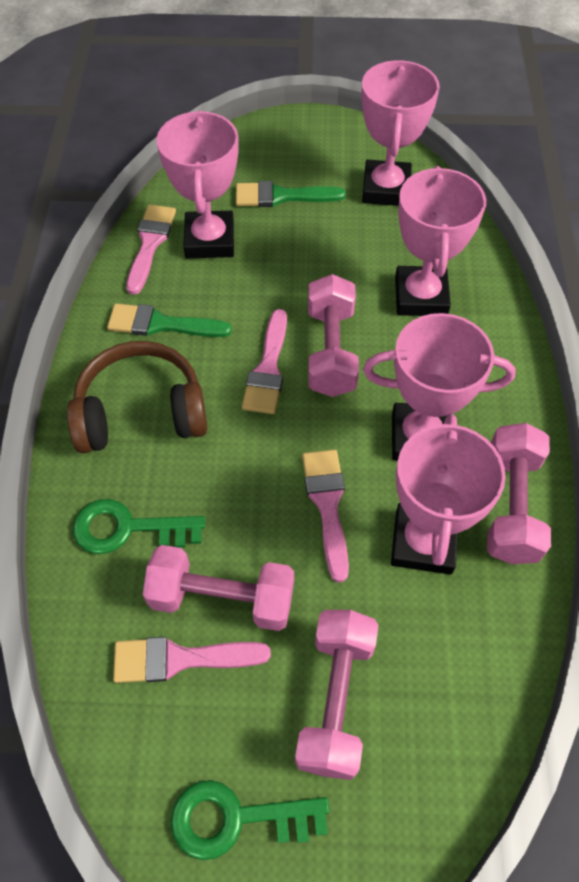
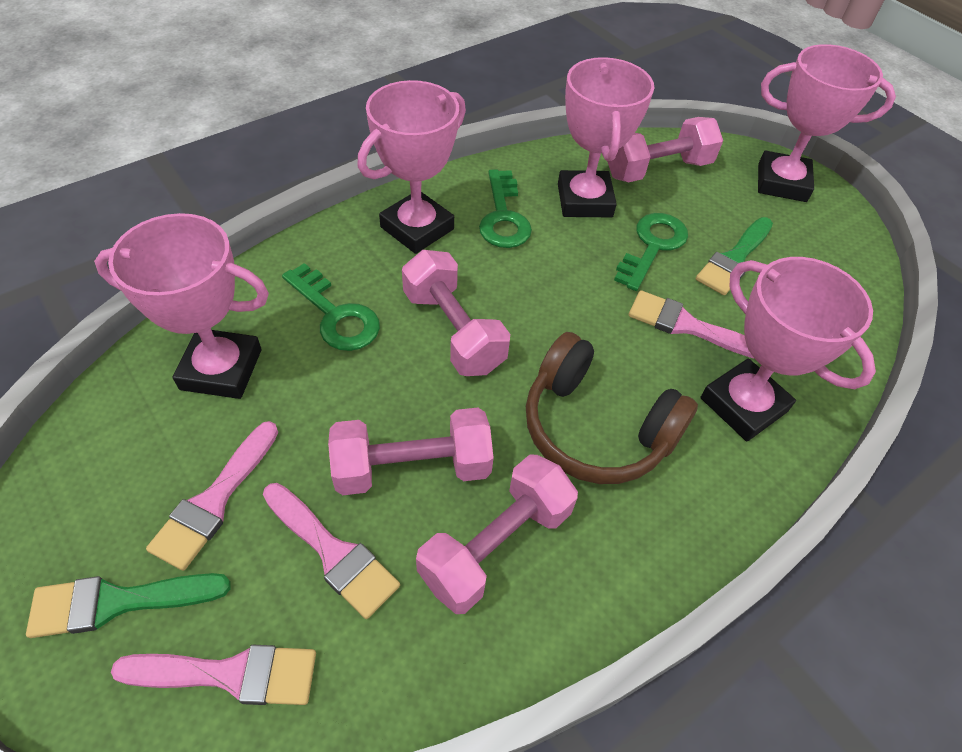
green key: 2 -> 3

